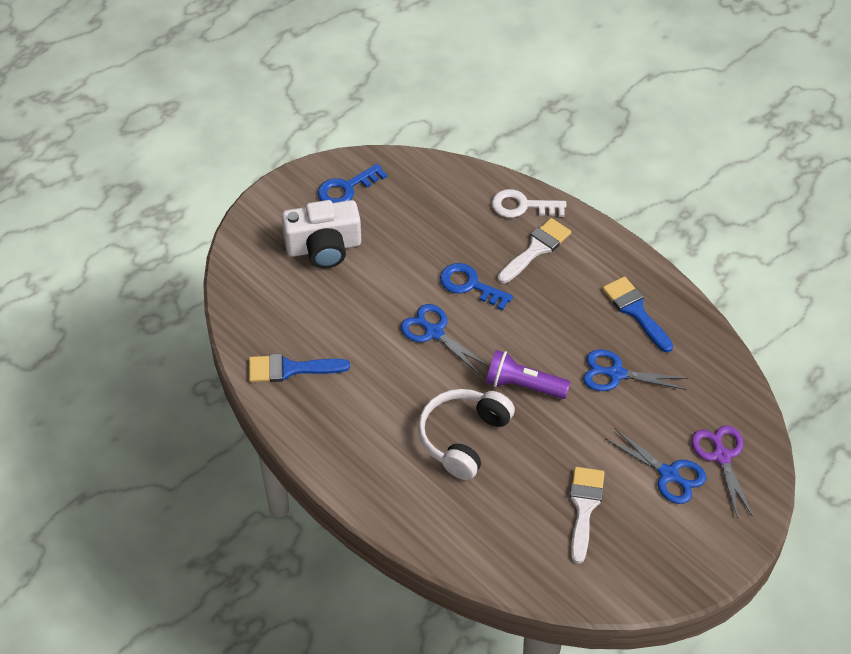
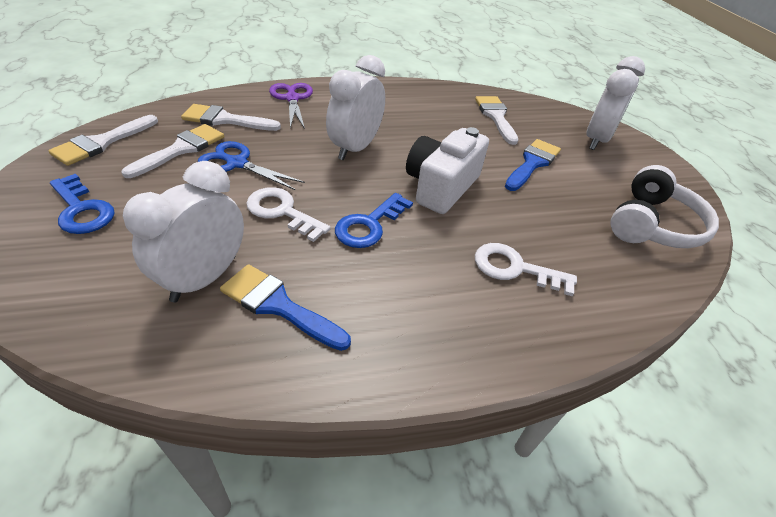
blue scissors: 3 -> 1
purple flashlight: 1 -> 0
white brush: 2 -> 4
white clock: 0 -> 3
white key: 1 -> 2

